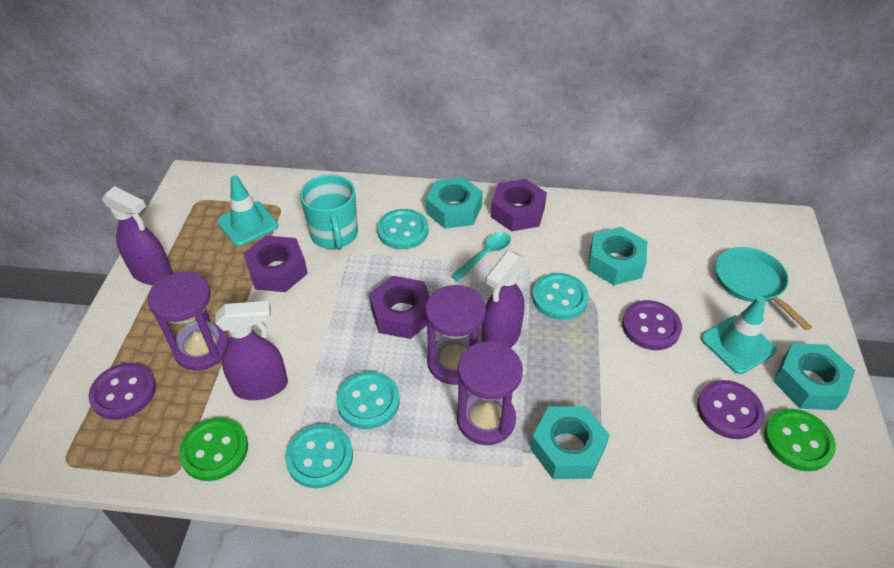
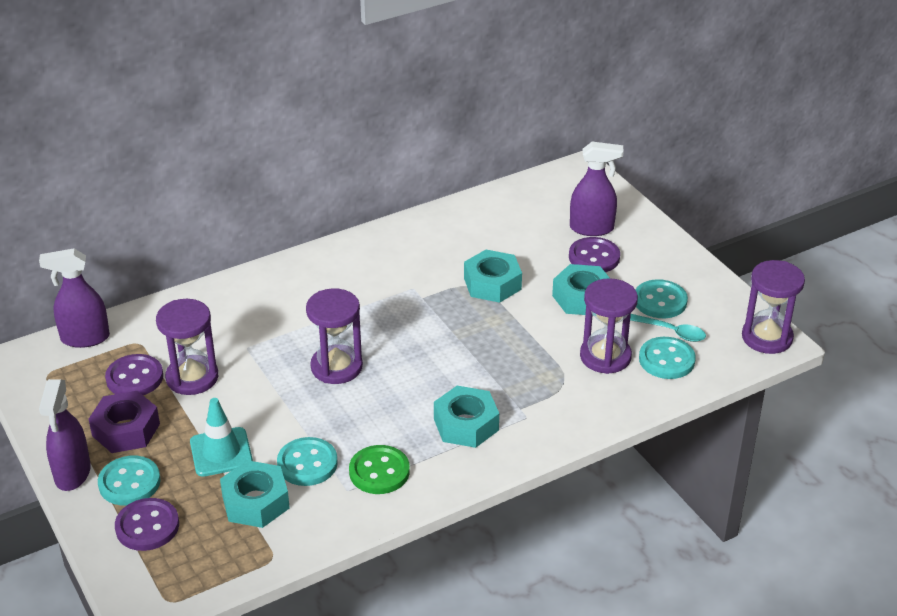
green button: 2 -> 1
purple hourglass: 3 -> 4
purple nut: 3 -> 1
turquoise mug: 1 -> 0
turquoise pan: 1 -> 0
turquoise traffic cone: 2 -> 1

